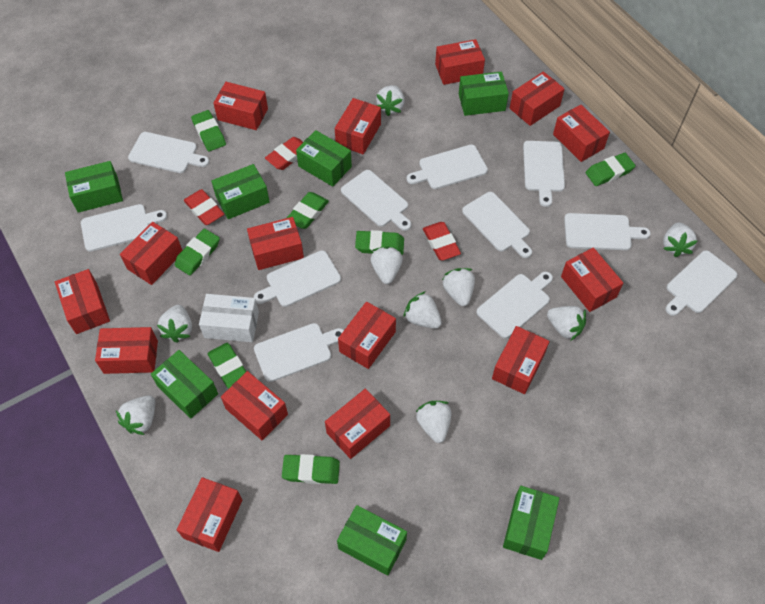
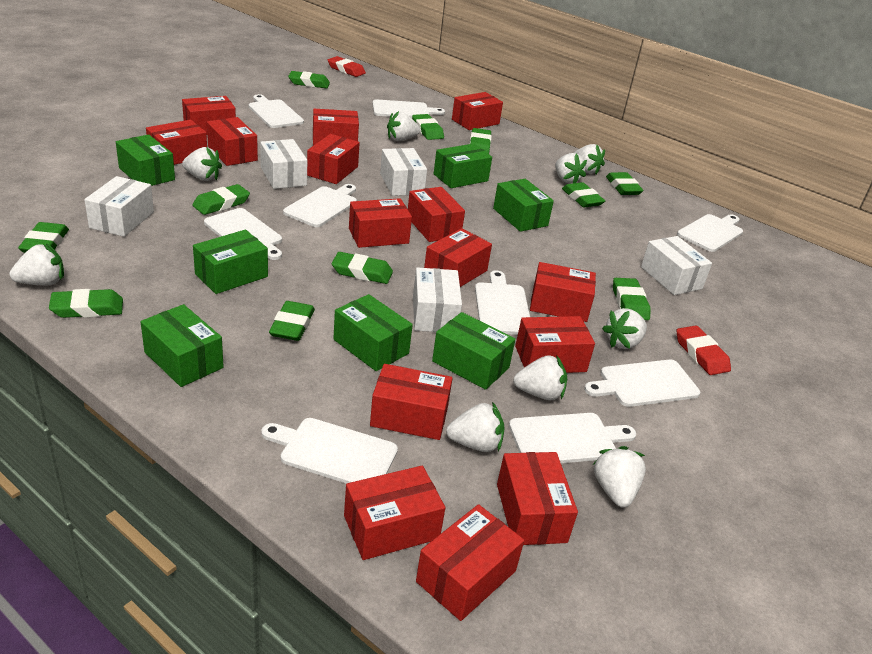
green eraser: 7 -> 11
red eraser: 3 -> 2
white box: 1 -> 5
white cutting board: 11 -> 9

